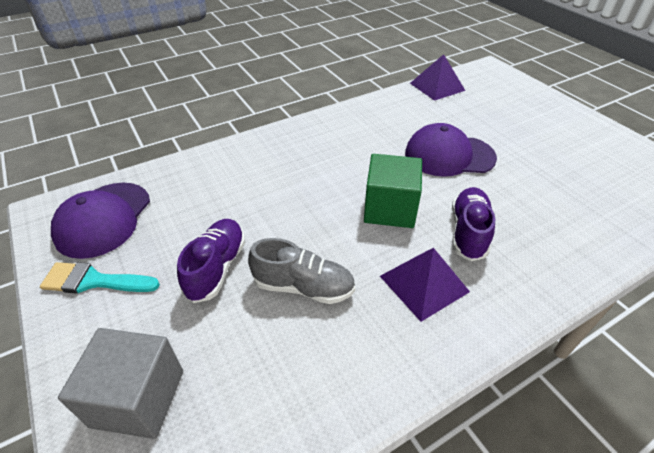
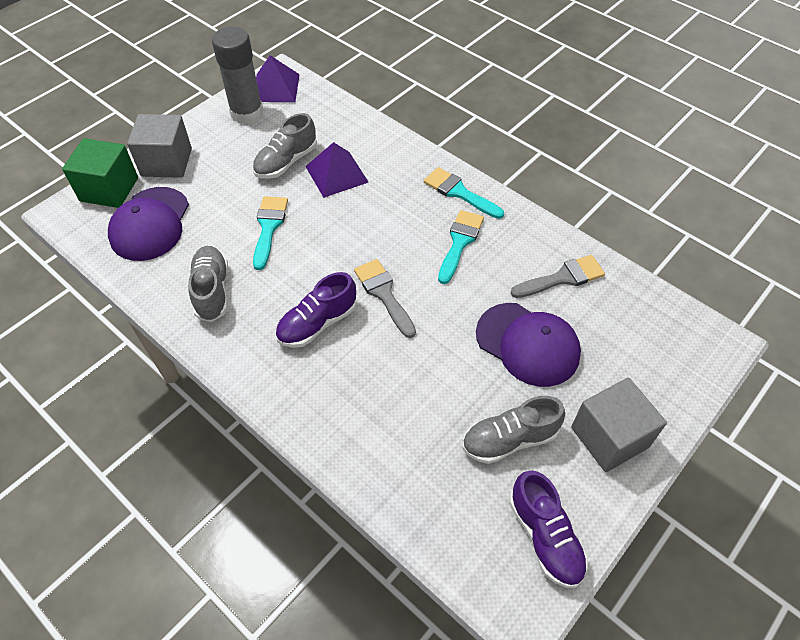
grey brush: 0 -> 2
grey cube: 1 -> 2
grey glue stick: 0 -> 1
grey shoe: 1 -> 3
turquoise brush: 1 -> 3

